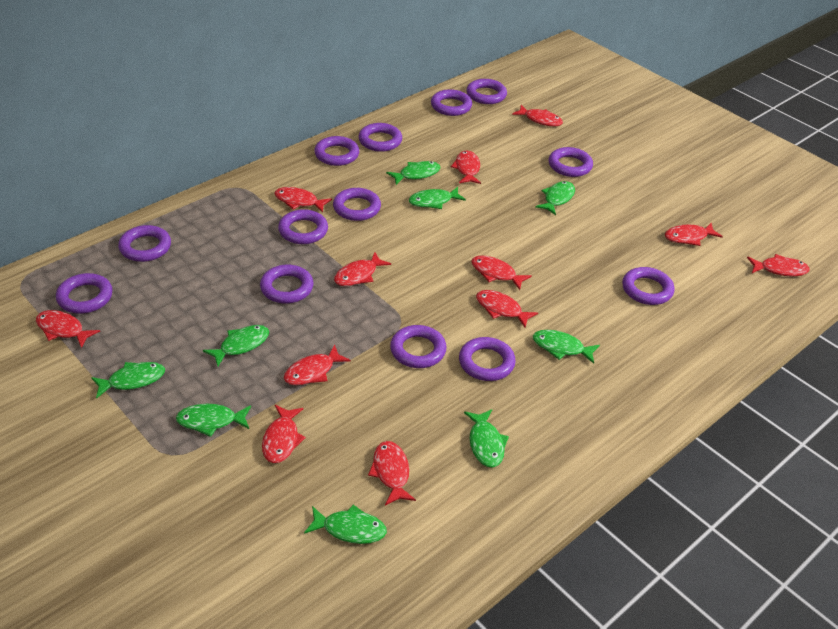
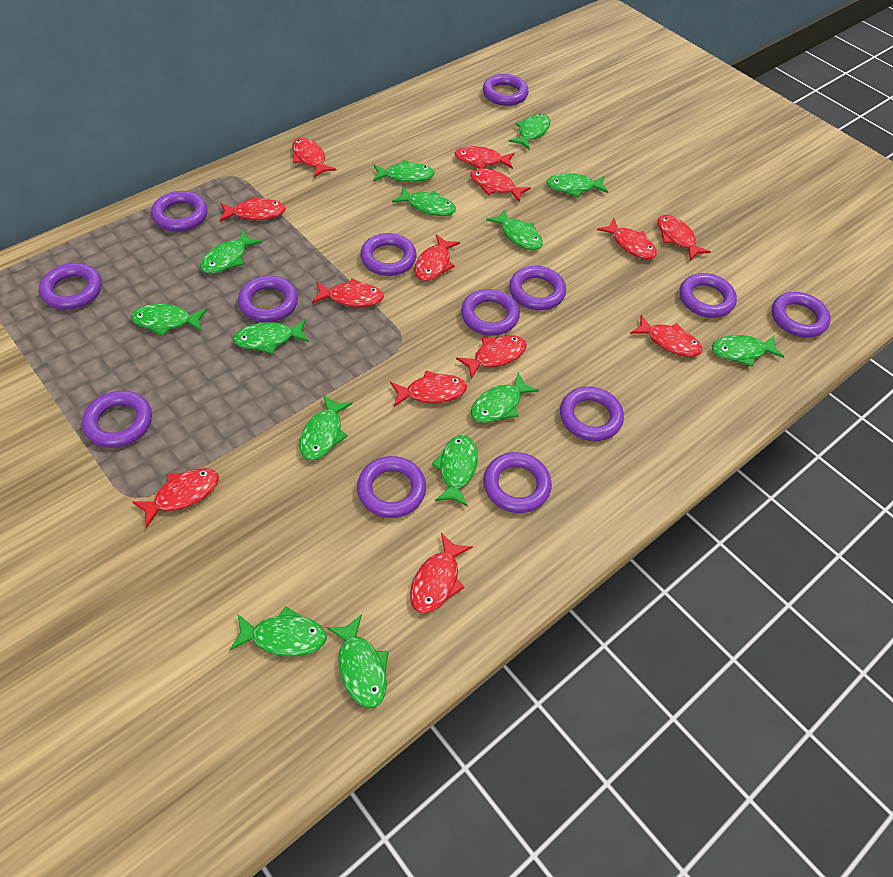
green fish: 9 -> 14
red fish: 12 -> 13

